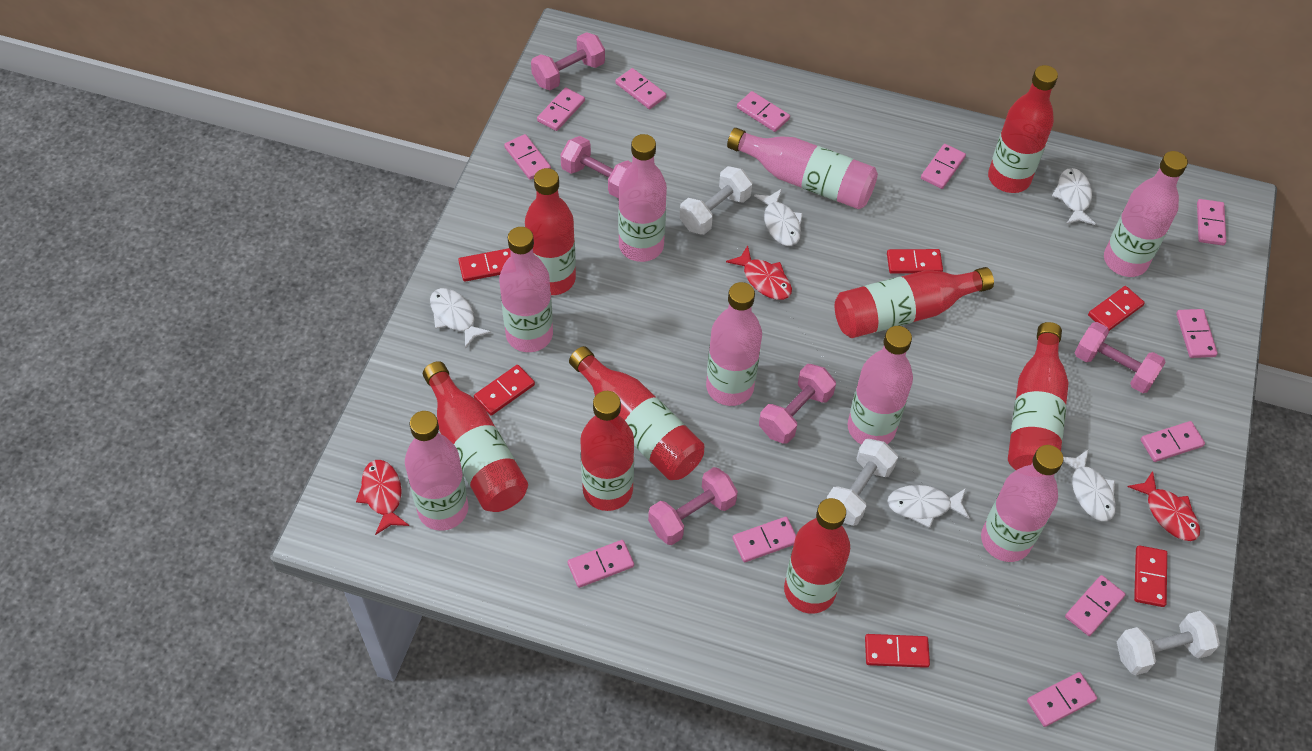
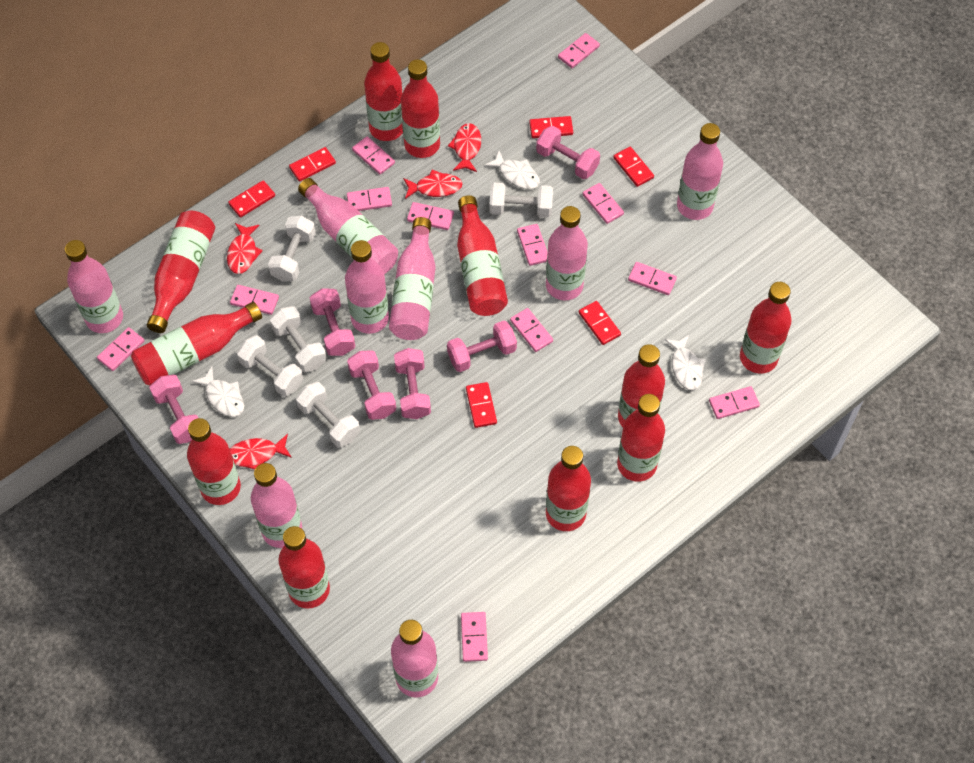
pink dumbbell: 5 -> 6
red bottle: 8 -> 11
red fish: 3 -> 4
white dumbbell: 3 -> 5
white fish: 5 -> 3

